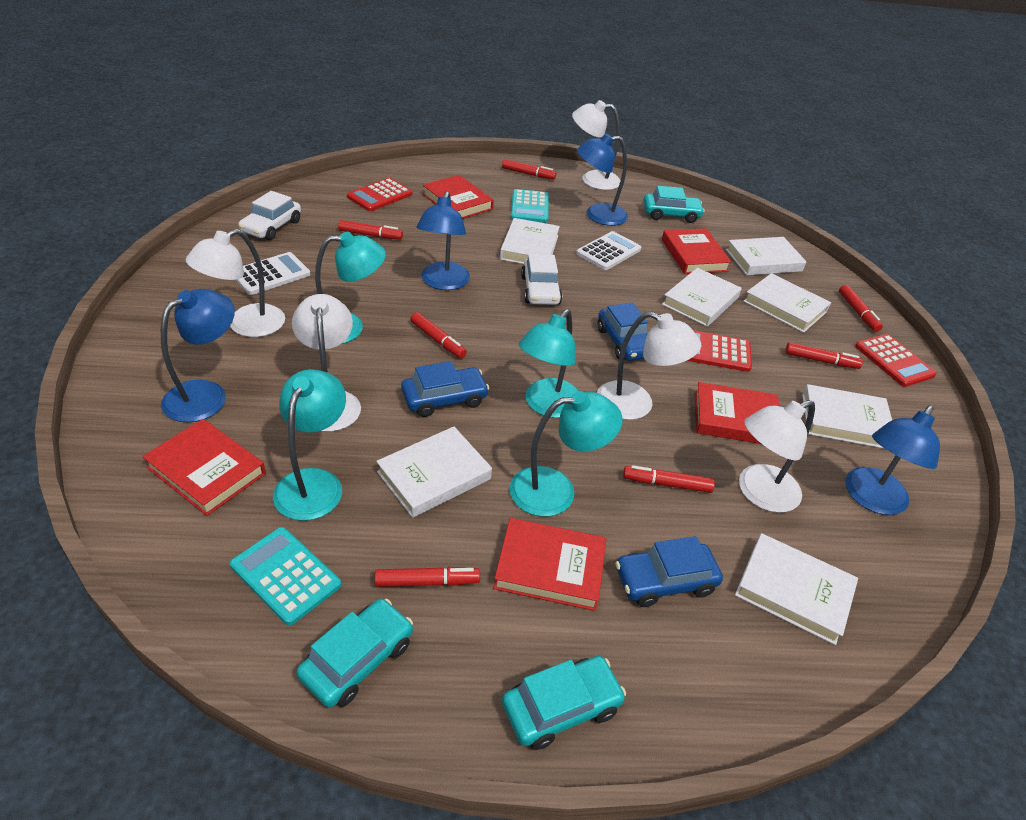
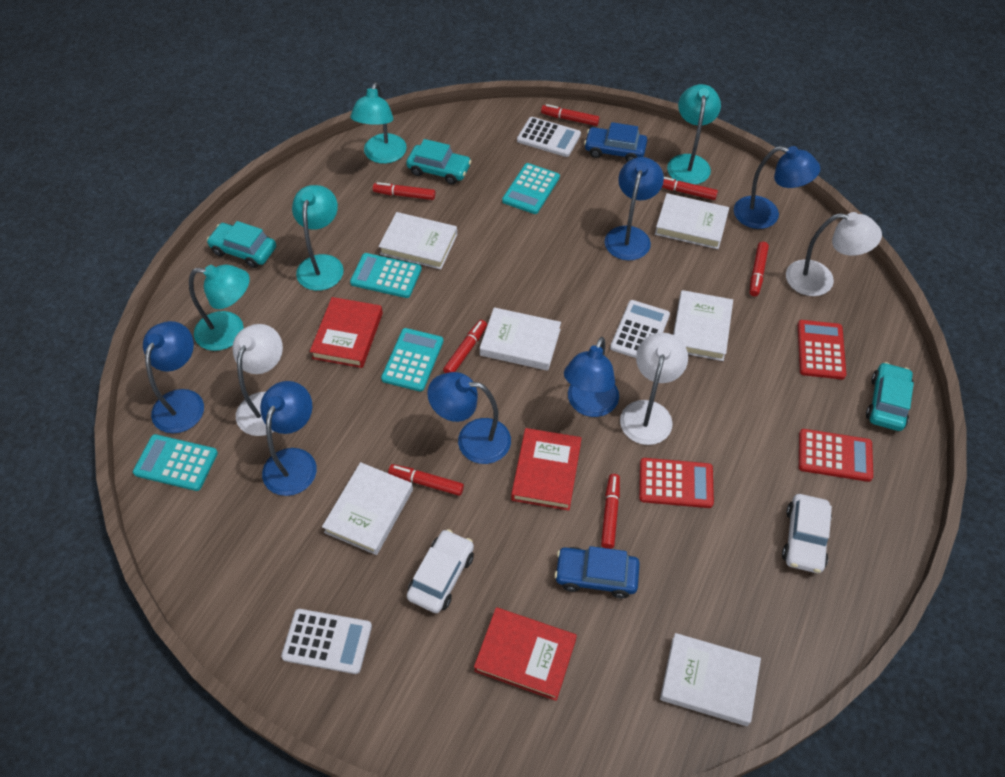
blue car: 3 -> 2
blue lamp: 4 -> 6
red book: 5 -> 3
turquoise calculator: 2 -> 4
white book: 7 -> 6
white calculator: 2 -> 3
white lamp: 5 -> 3

